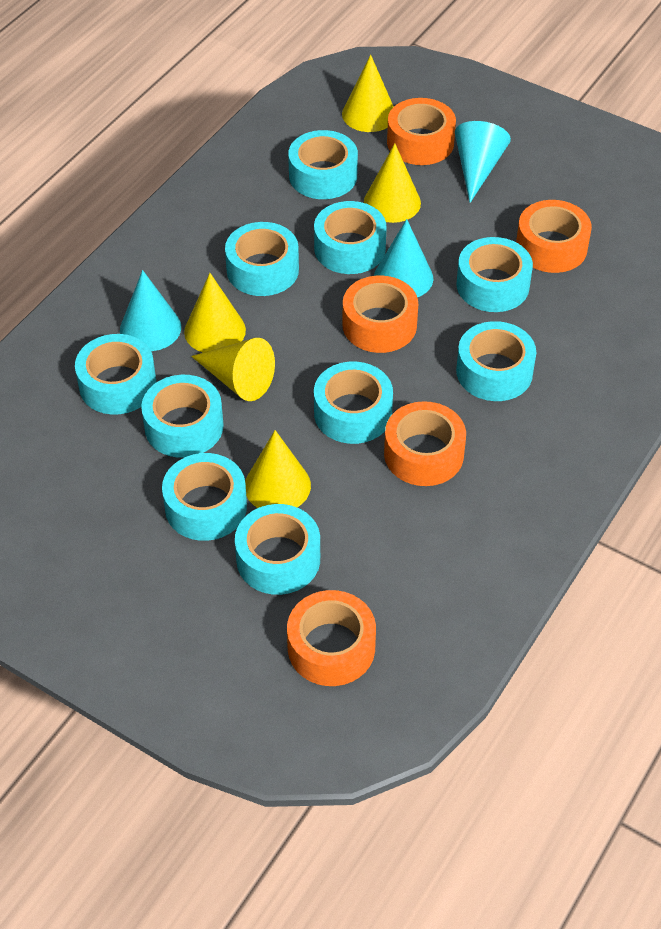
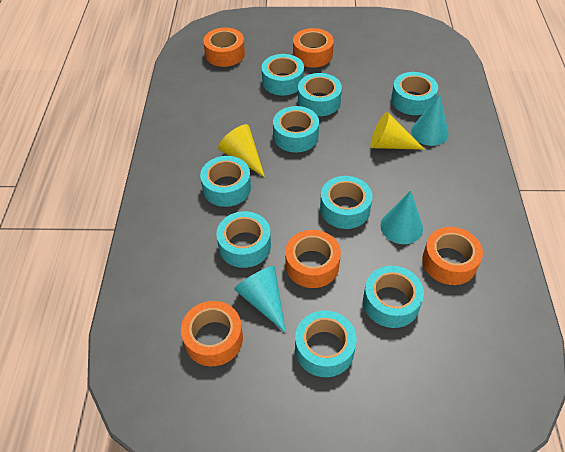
turquoise tape: 10 -> 9
yellow cone: 5 -> 2

